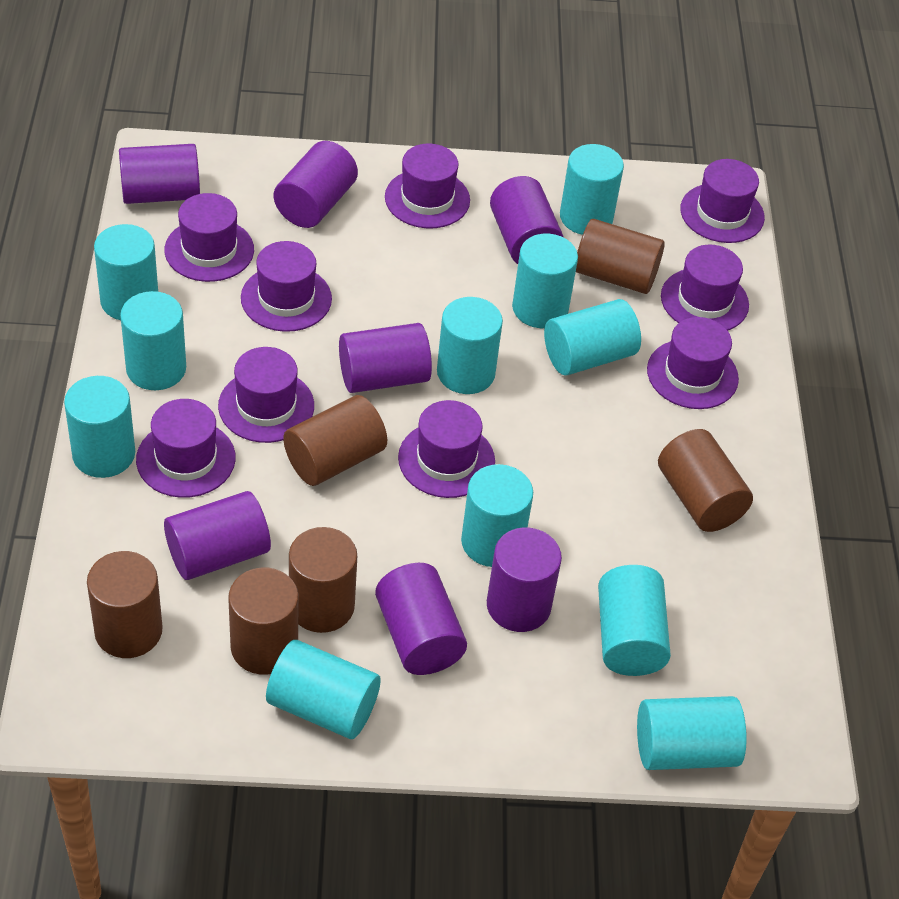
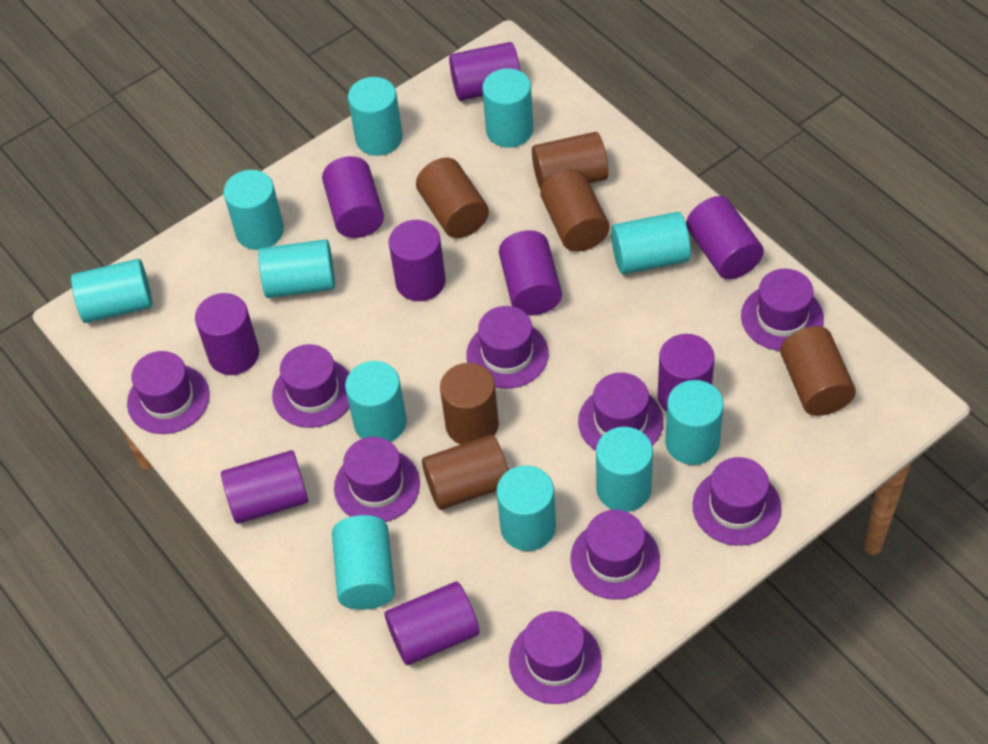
purple cylinder: 7 -> 9

